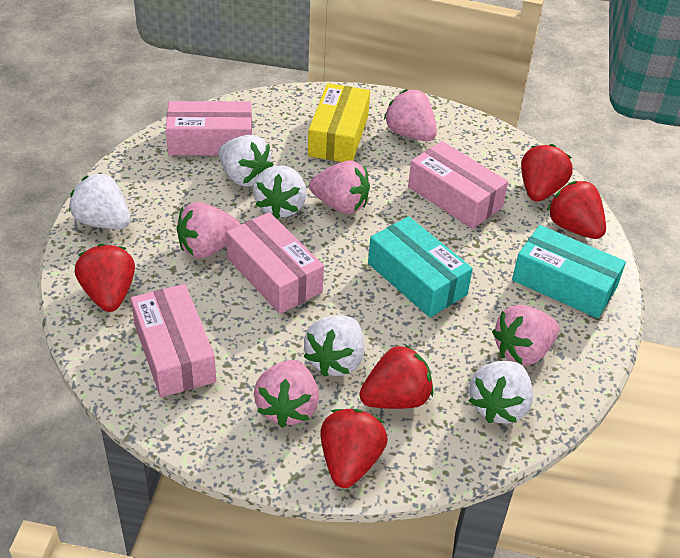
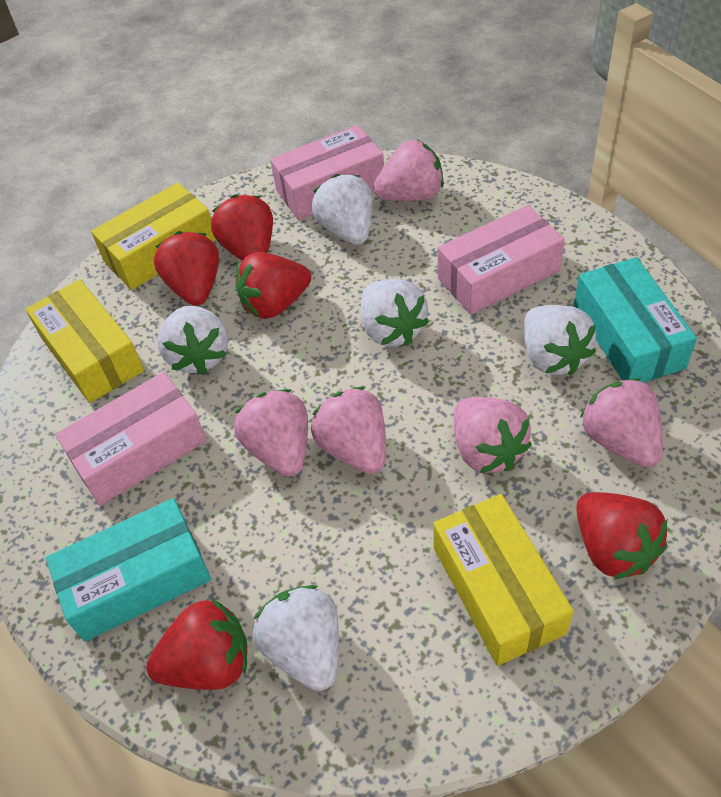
pink box: 4 -> 3
yellow box: 1 -> 3

